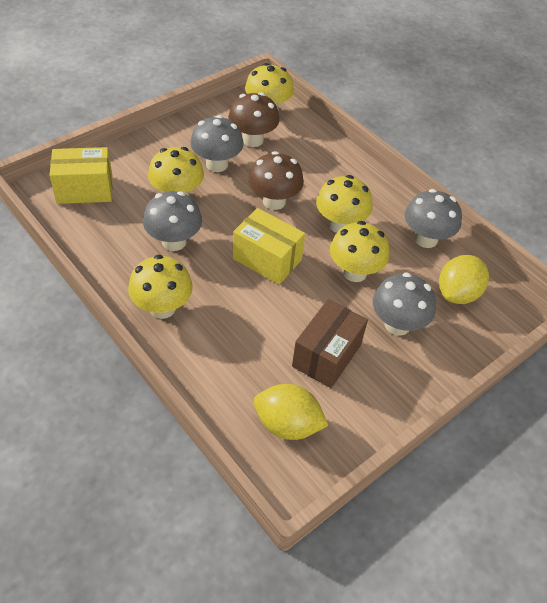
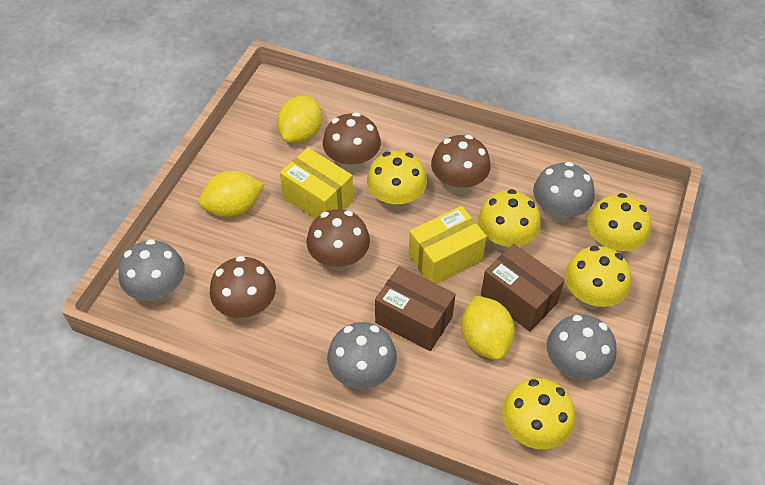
brown box: 1 -> 2
brown mushroom: 2 -> 4
yellow lemon: 2 -> 3

